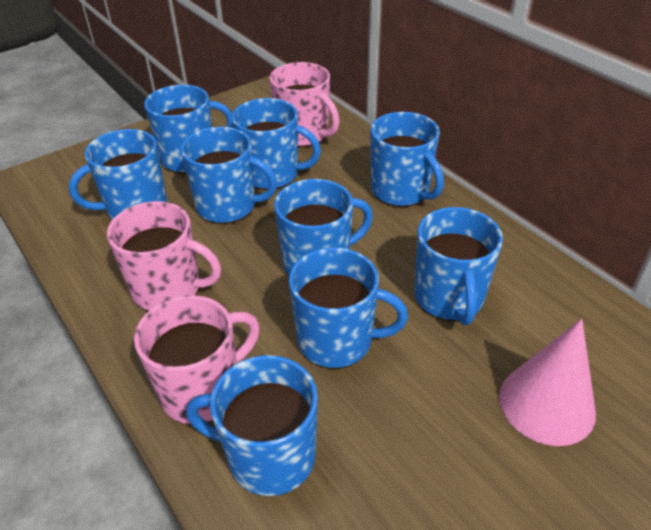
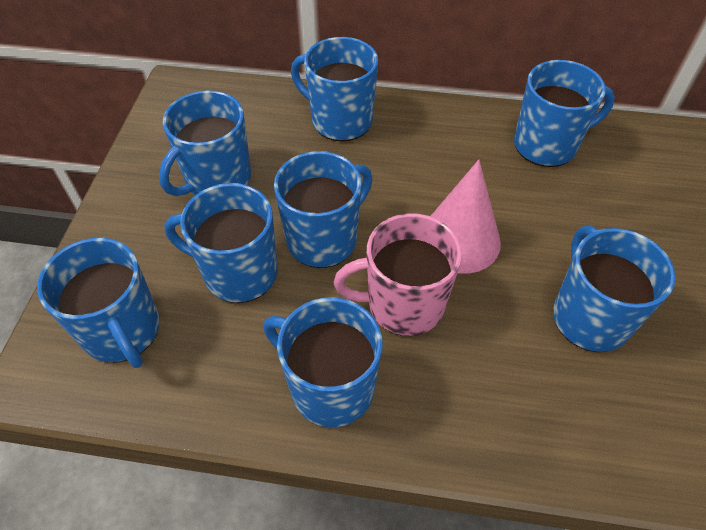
blue mug: 9 -> 8
pink mug: 3 -> 1

